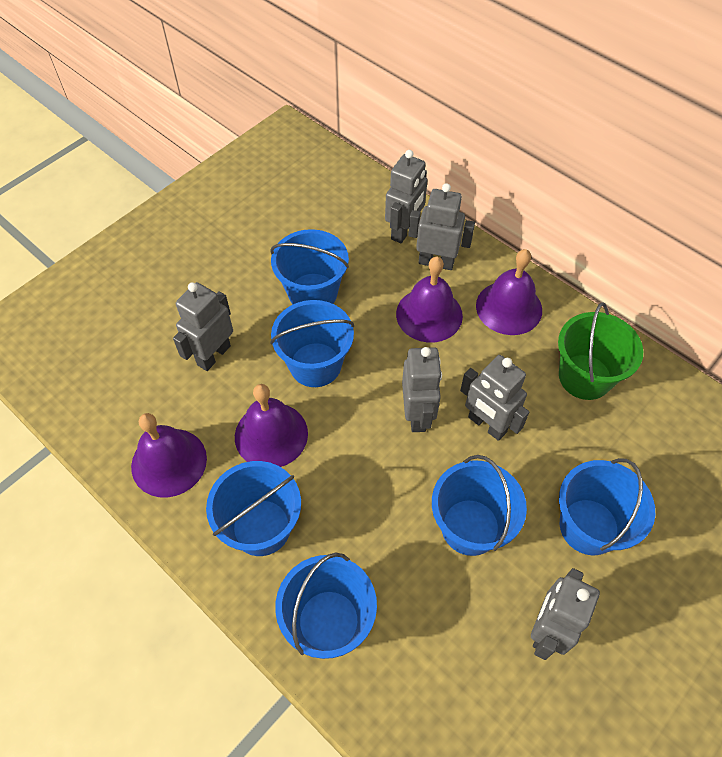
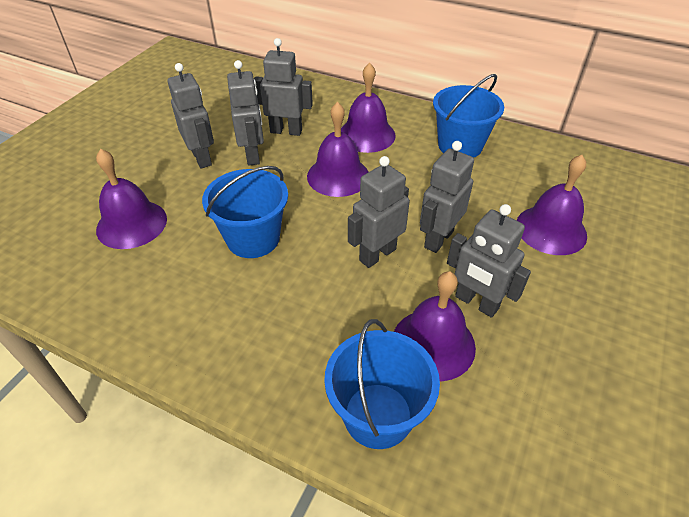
blue bucket: 6 -> 3
green bucket: 1 -> 0
purple bell: 4 -> 5

